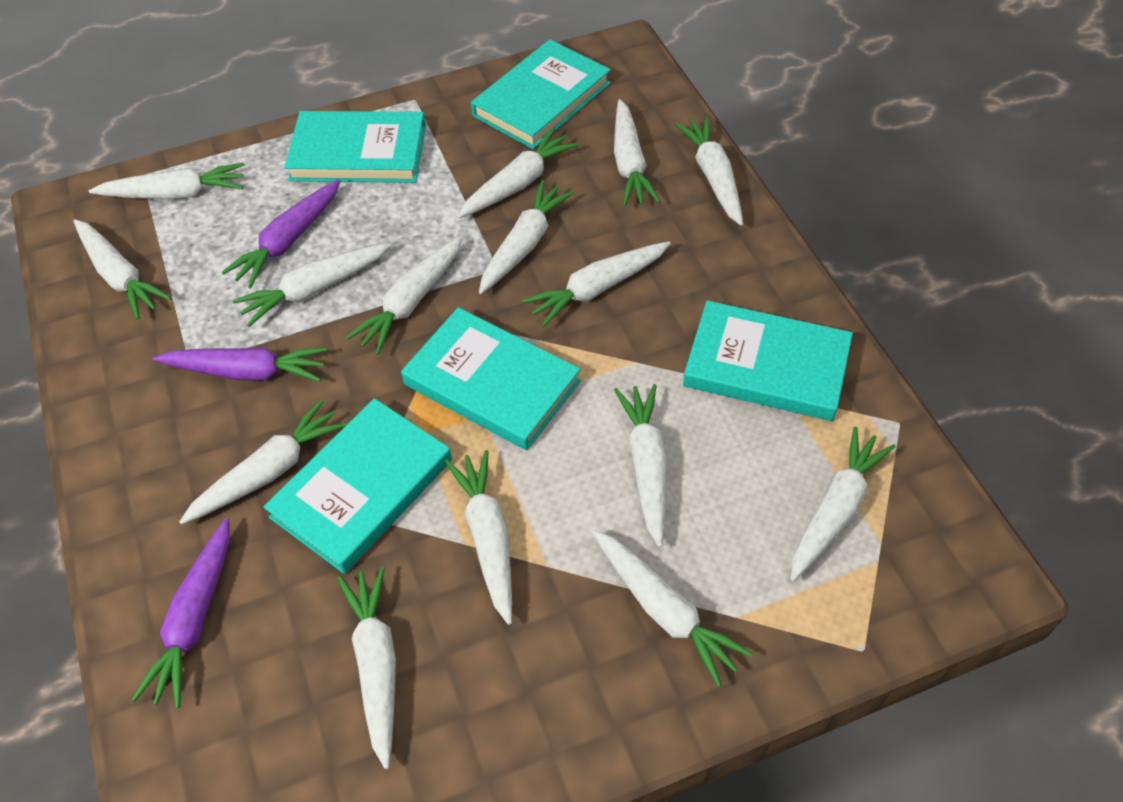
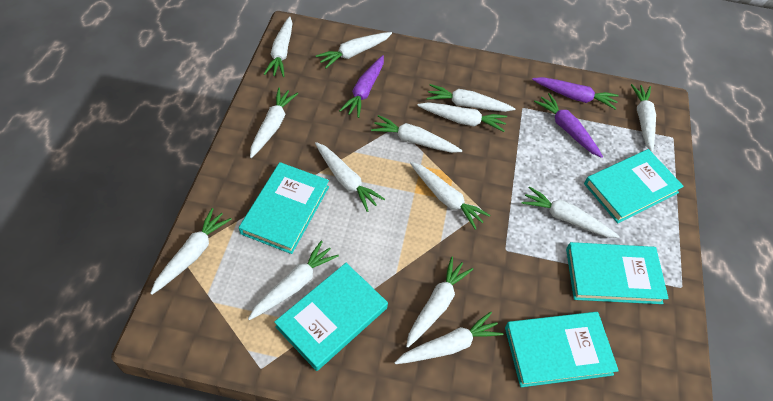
white carrot: 15 -> 14

